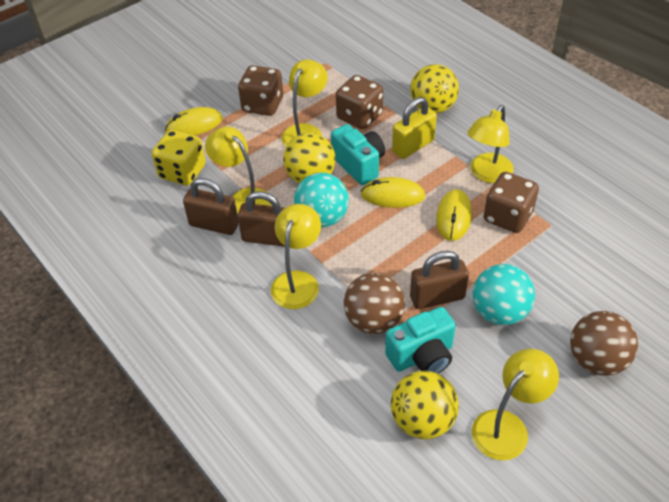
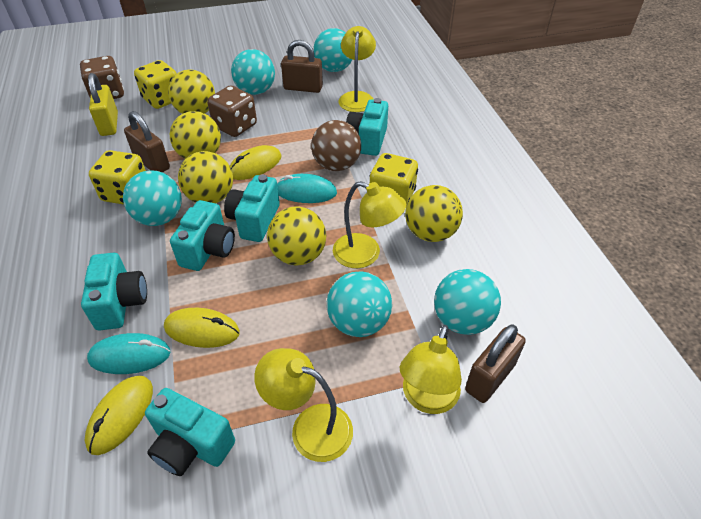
brown ball: 2 -> 1
brown dice: 3 -> 2
turquoise ball: 2 -> 5
turquoise camera: 2 -> 5
turquoise mouse: 0 -> 2
yellow ball: 3 -> 5
yellow dice: 1 -> 3
yellow lamp: 5 -> 4

